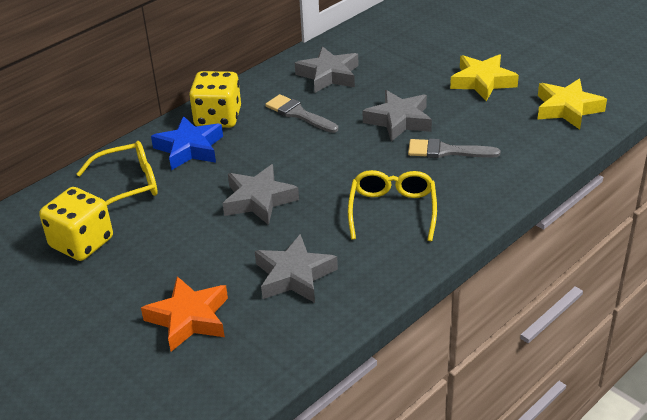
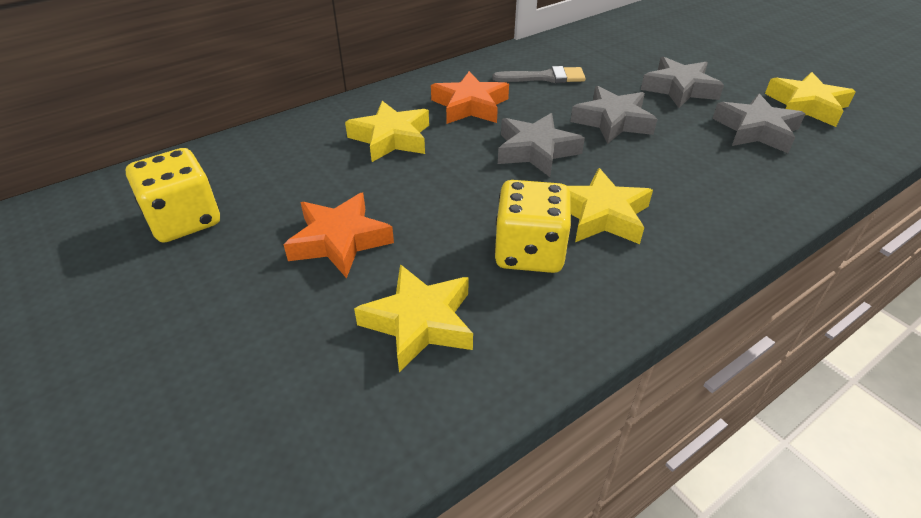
blue star: 1 -> 0
grey brush: 2 -> 1
orange star: 1 -> 2
yellow glasses: 2 -> 0
yellow star: 2 -> 4

